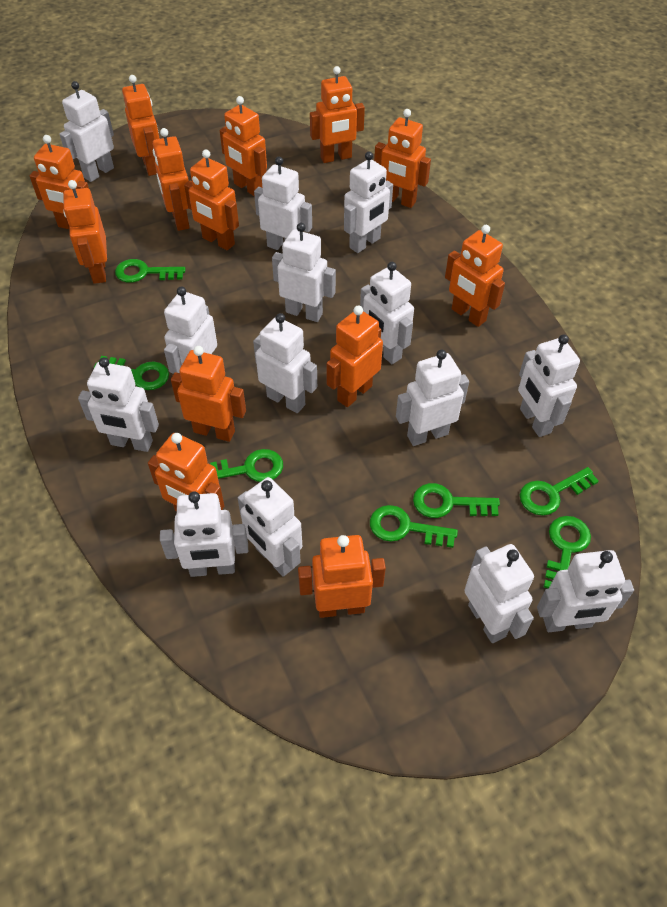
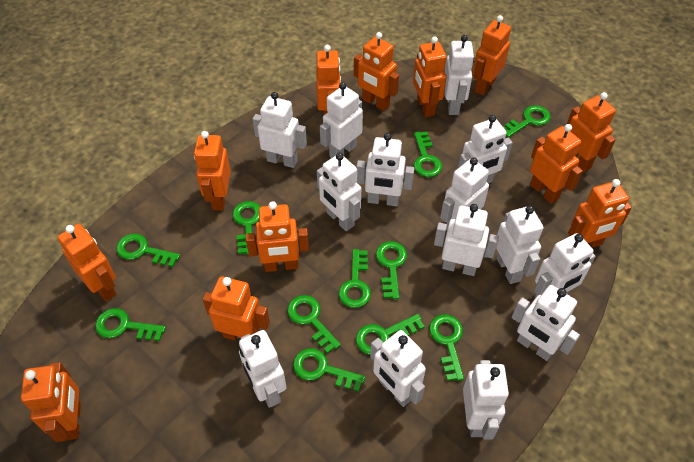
green key: 7 -> 11
orange robot: 13 -> 12

